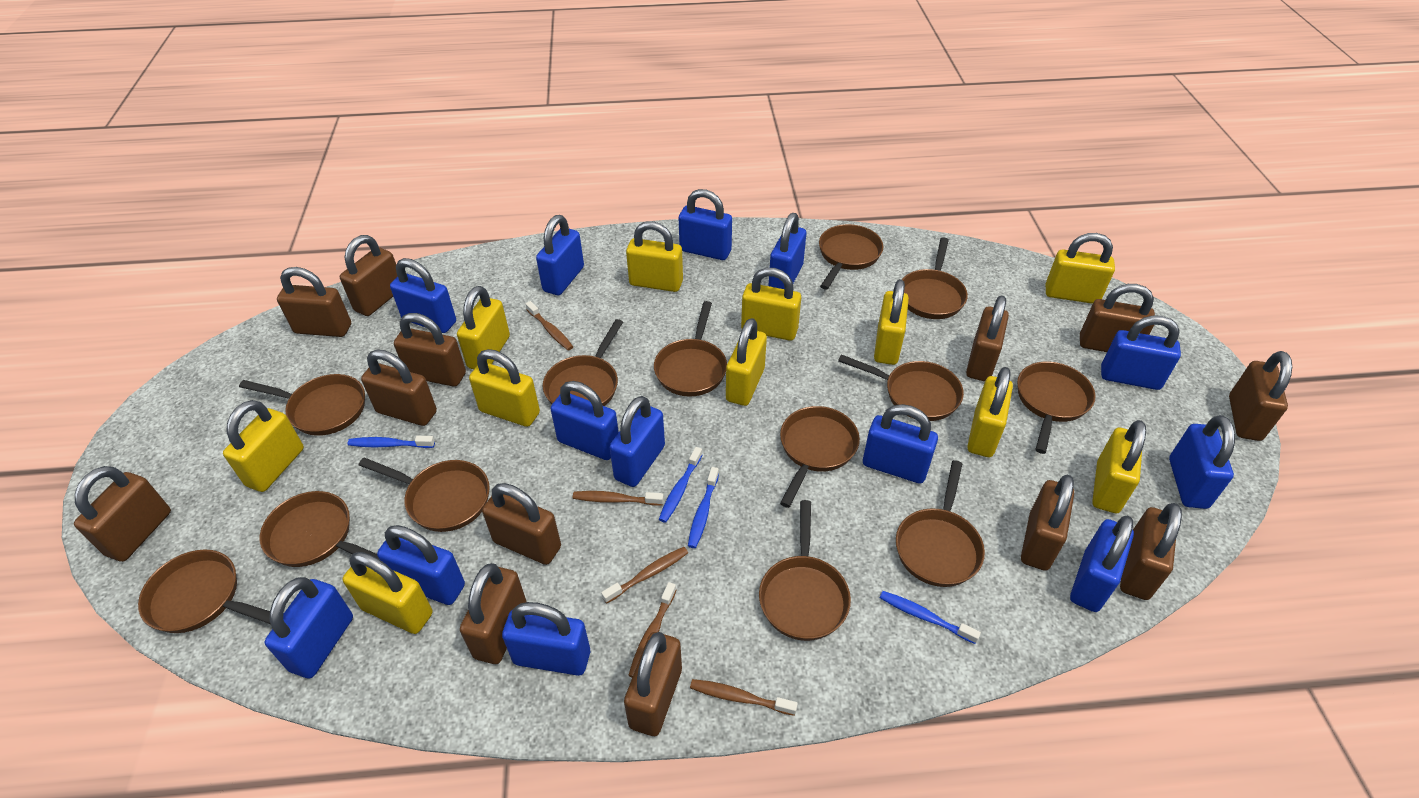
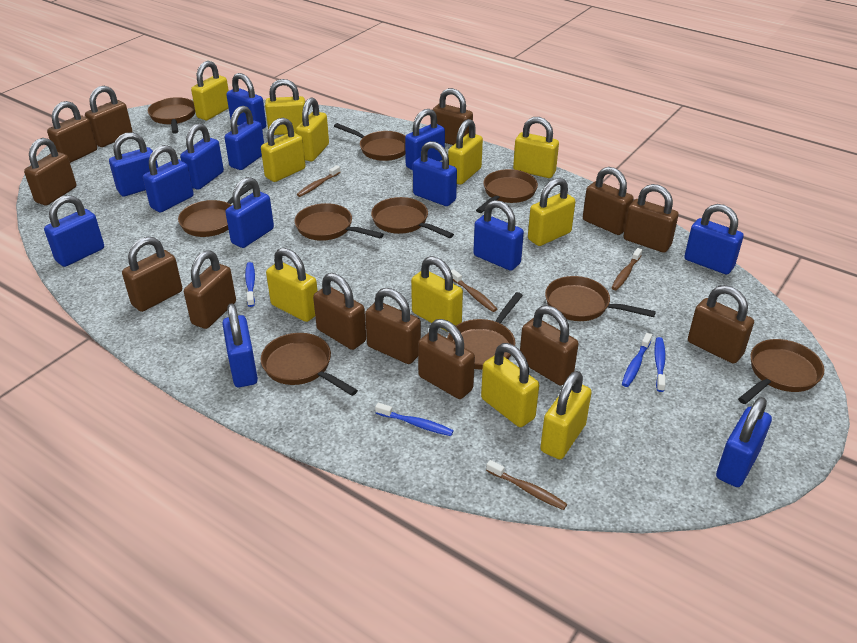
brown pan: 13 -> 10
brown toothbrush: 5 -> 4

